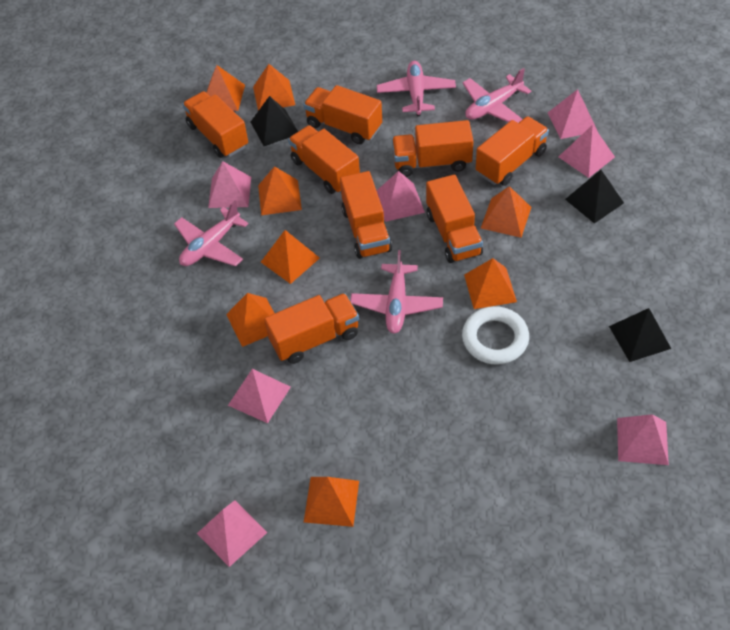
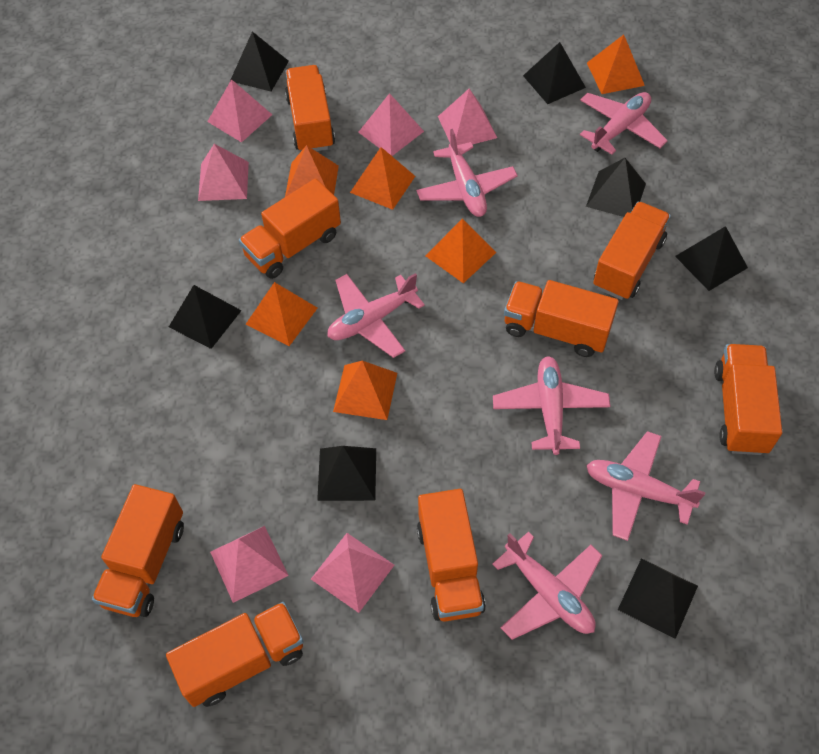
black pyramid: 3 -> 7
orange pyramid: 8 -> 6
pink plane: 4 -> 6
pink pyramid: 7 -> 6
white ring: 1 -> 0

